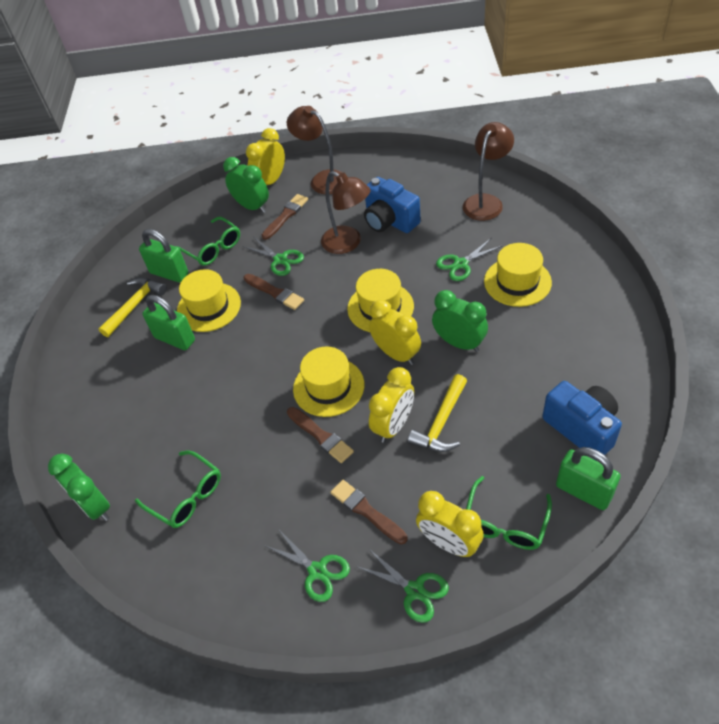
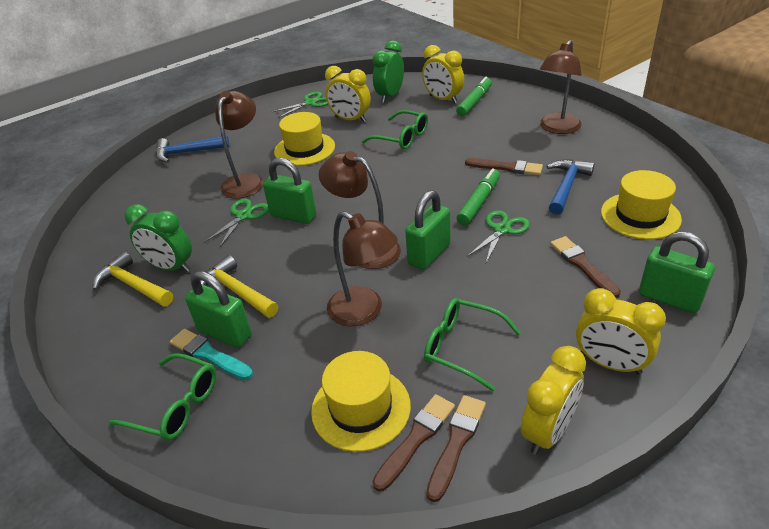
blue camera: 2 -> 0
blue hammer: 0 -> 2
brown lamp: 3 -> 4
green clock: 3 -> 2
green marker: 0 -> 2
green padlock: 3 -> 4
green scissors: 4 -> 3
turquoise brush: 0 -> 1
yellow hat: 4 -> 3

